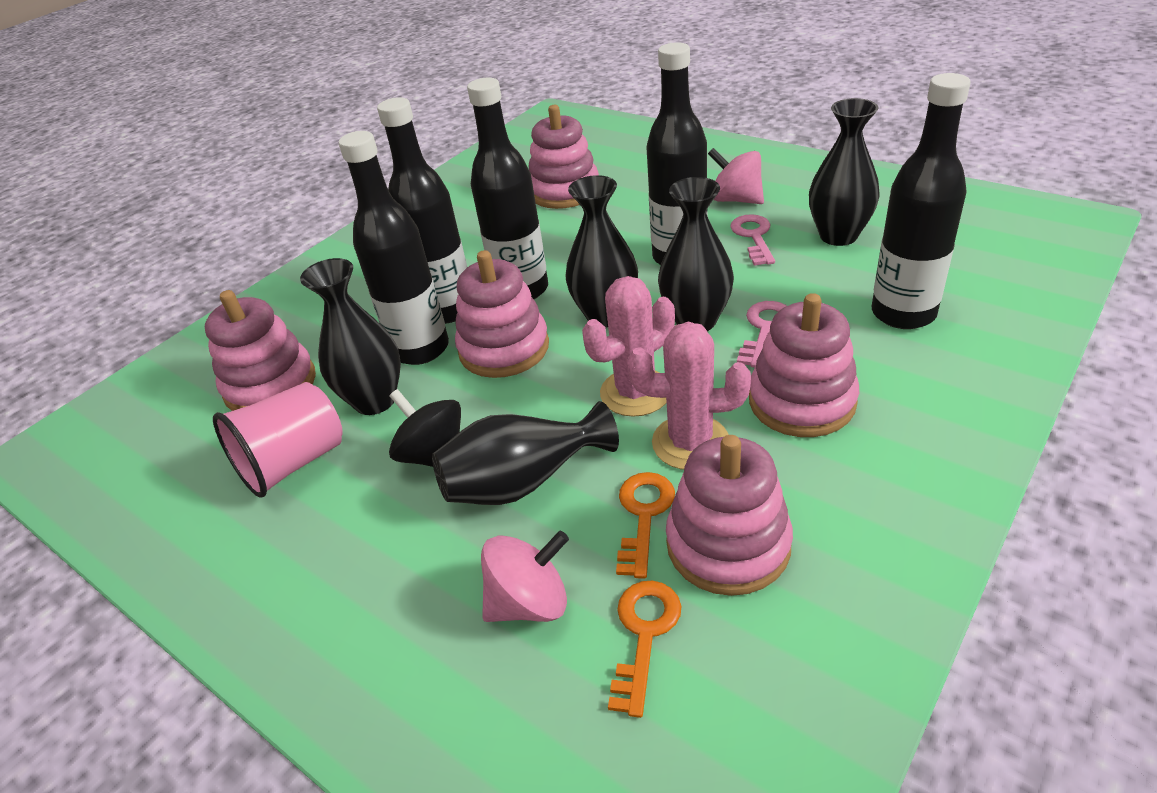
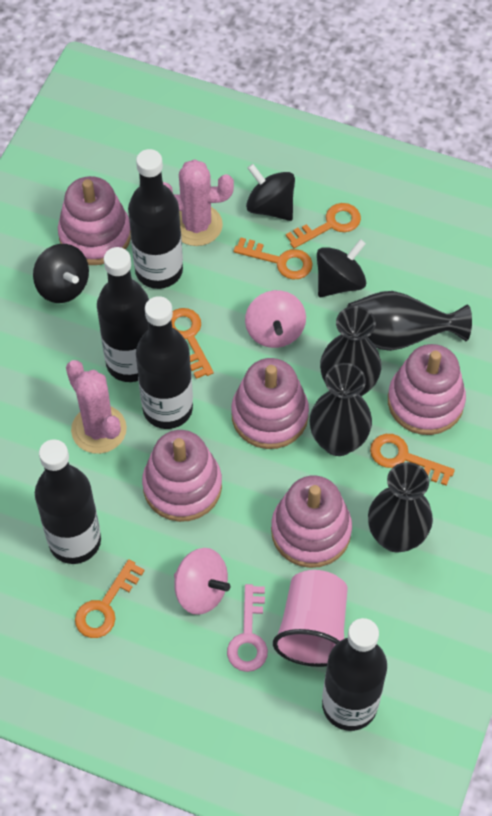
black spinning top: 1 -> 3
black vase: 5 -> 4
orange key: 2 -> 5
pink key: 2 -> 1

